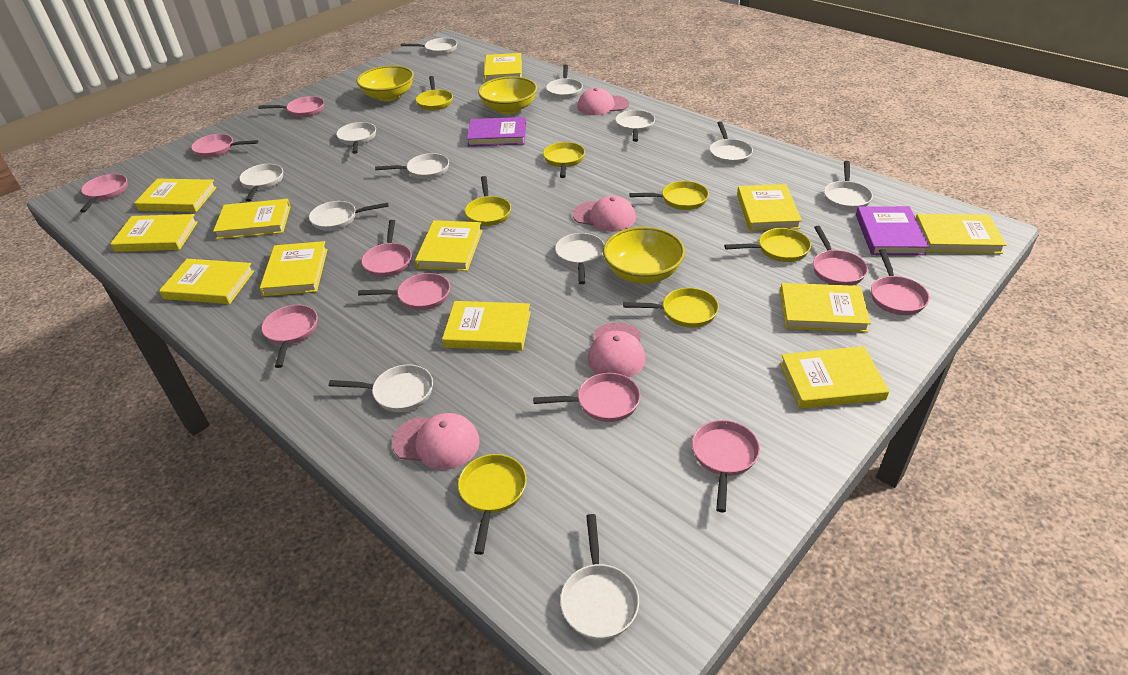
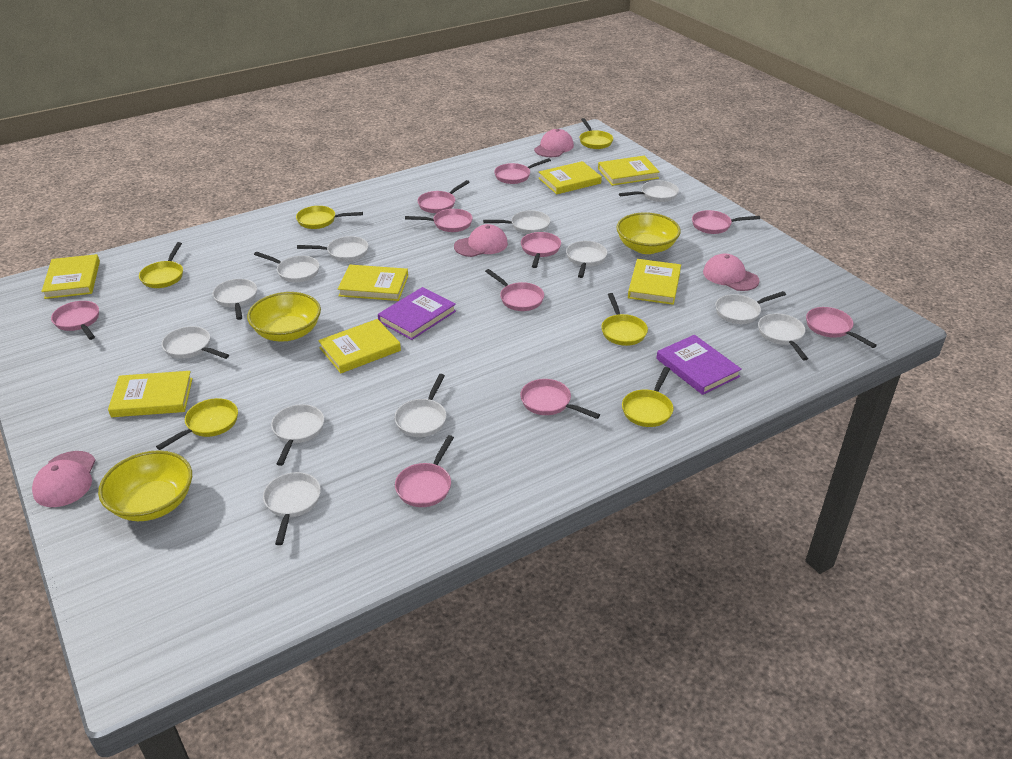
yellow book: 12 -> 7
yellow pan: 7 -> 6

